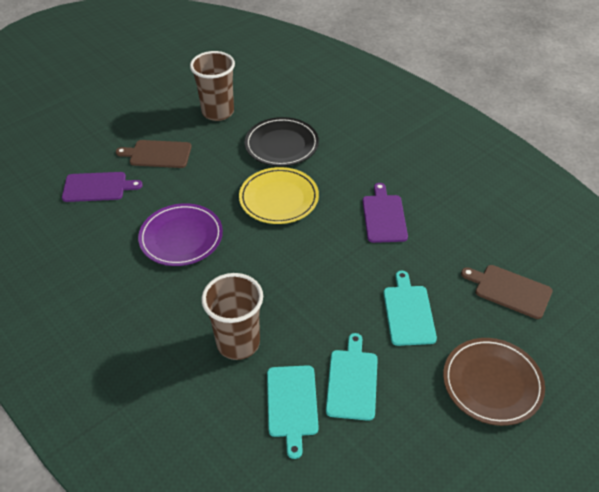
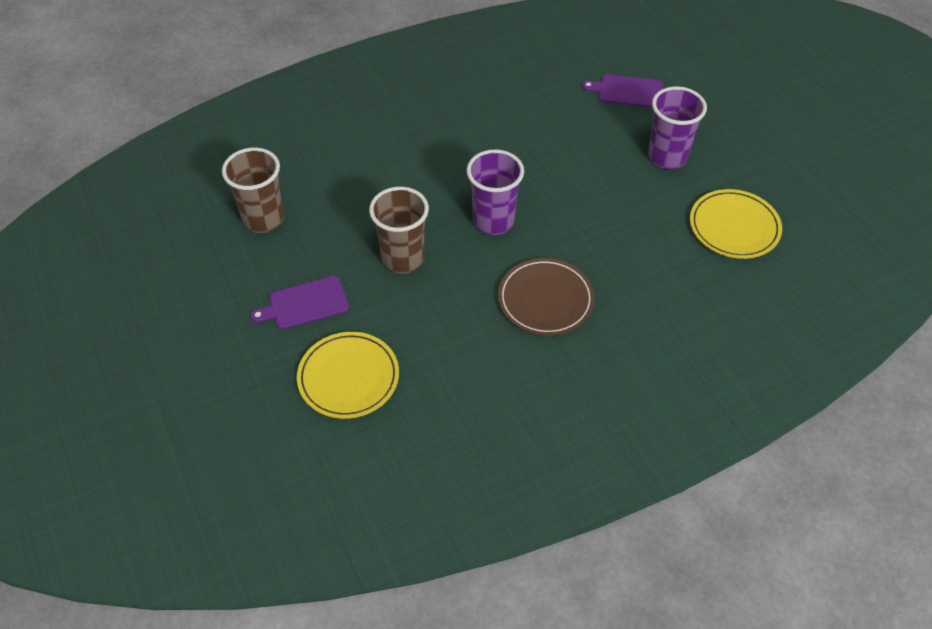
black plate: 1 -> 0
brown cutting board: 2 -> 0
purple cup: 0 -> 2
purple plate: 1 -> 0
turquoise cutting board: 3 -> 0
yellow plate: 1 -> 2

